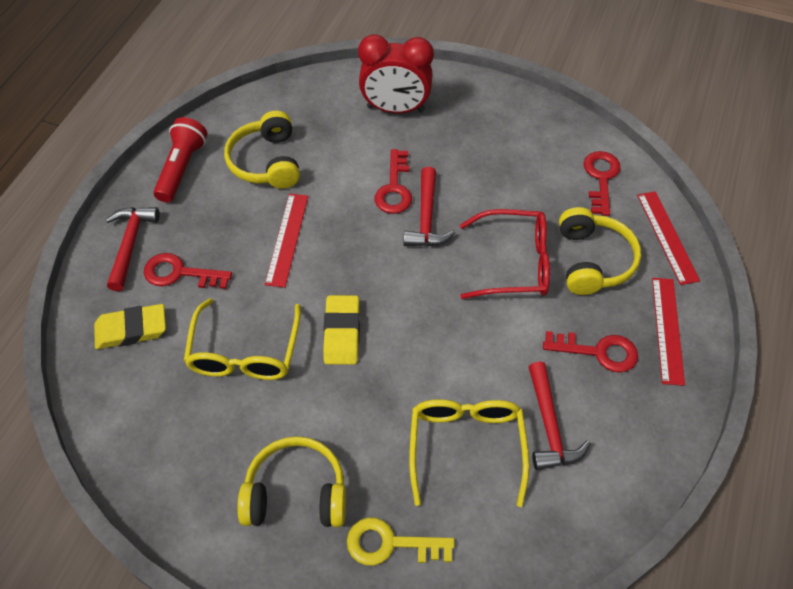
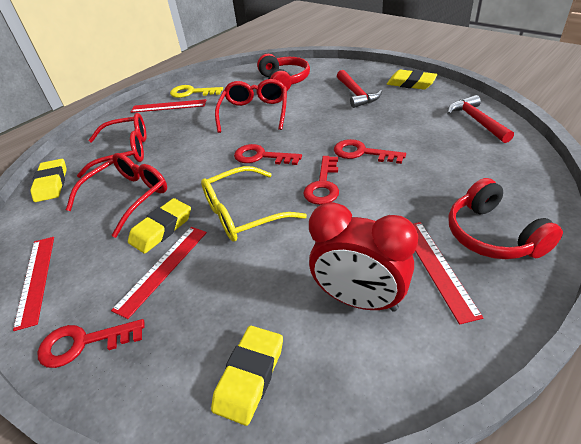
red flashlight: 1 -> 0
red glasses: 1 -> 3
red hammer: 3 -> 2
red headphones: 0 -> 2
red ruler: 3 -> 4
yellow eraser: 2 -> 4
yellow glasses: 2 -> 1
yellow headphones: 3 -> 0

